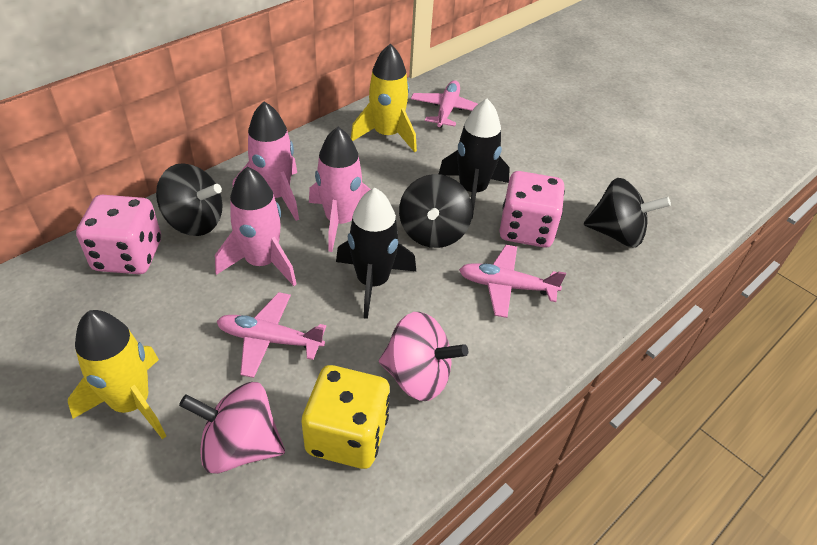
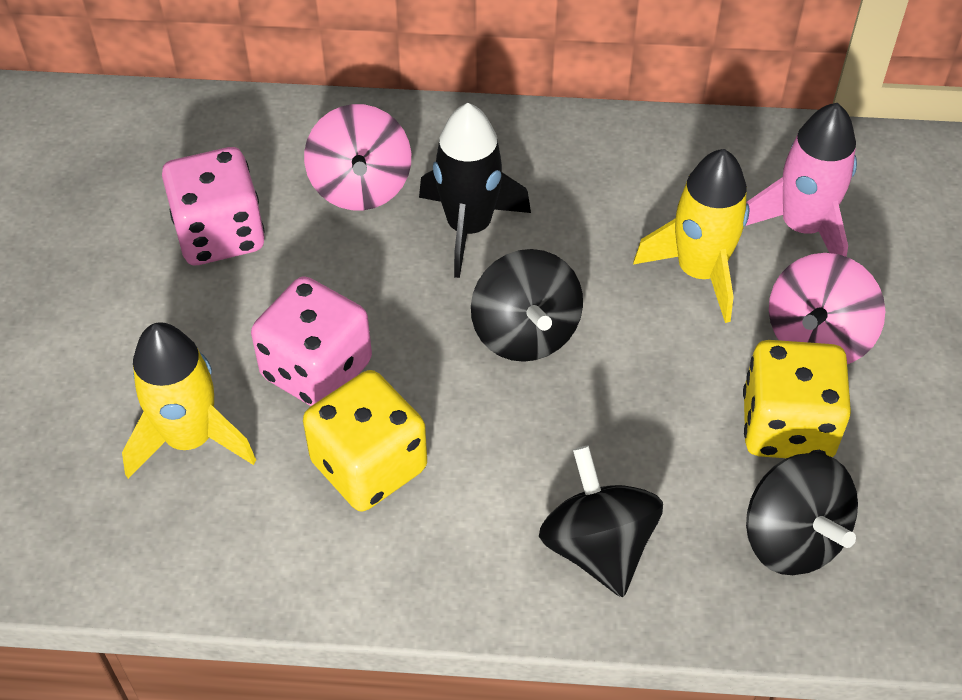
black rocket: 2 -> 1
pink plane: 3 -> 0
pink rocket: 3 -> 1
yellow dice: 1 -> 2

